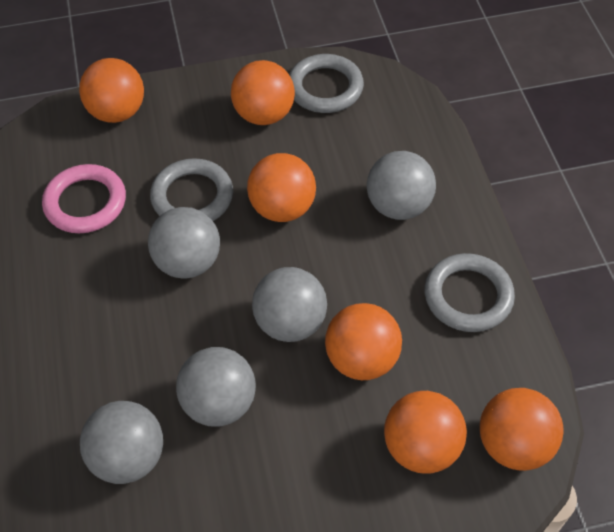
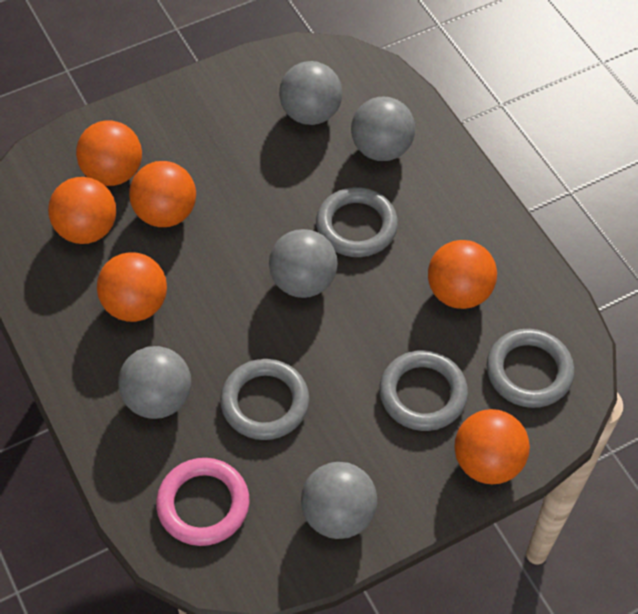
grey ring: 3 -> 4

